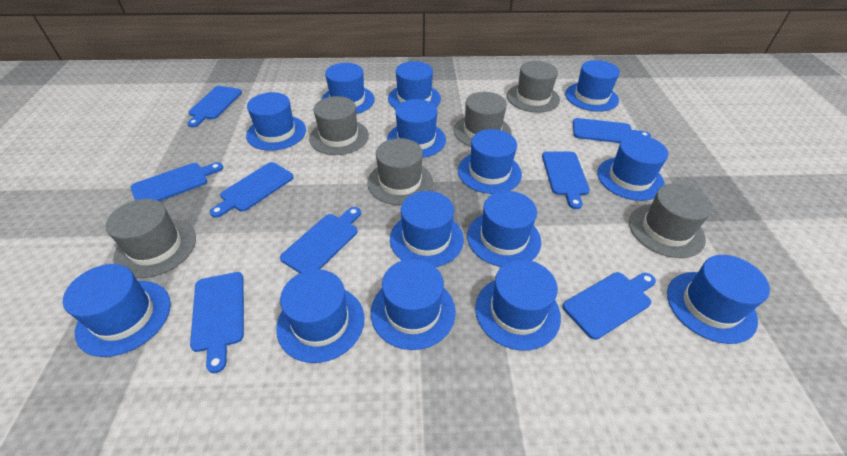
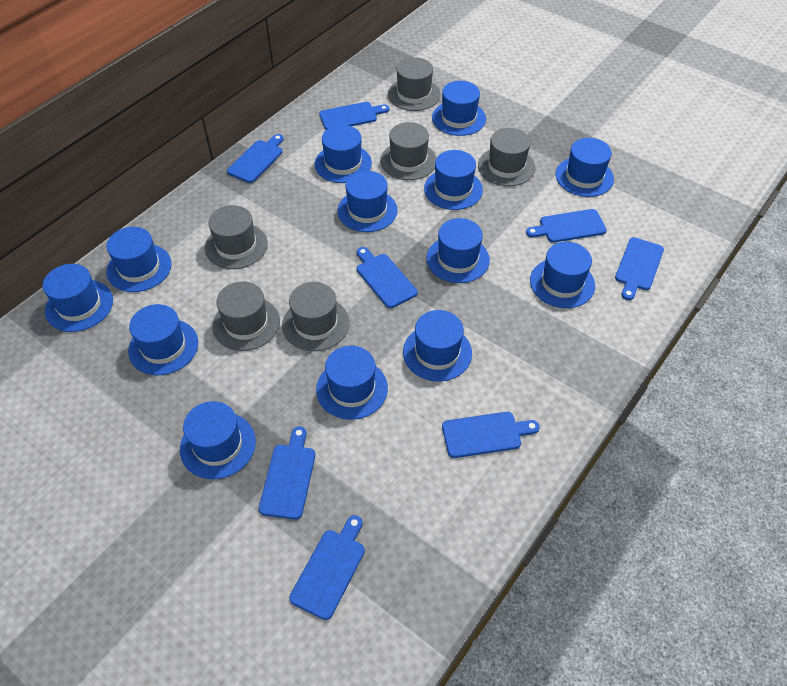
blue hat: 14 -> 13

